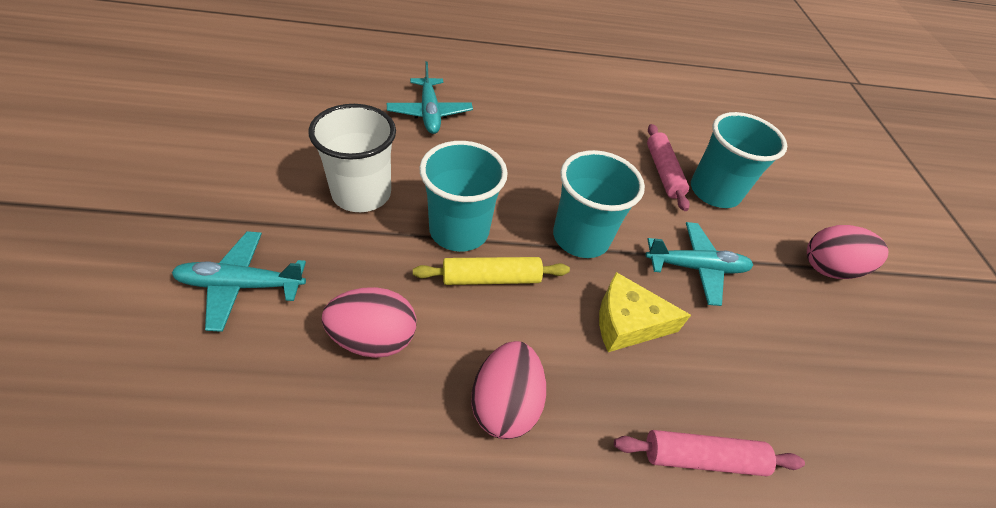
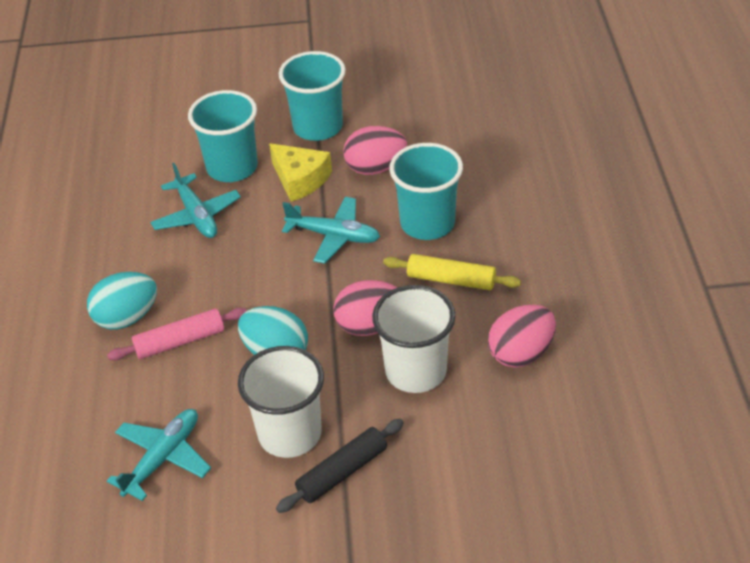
black rolling pin: 0 -> 1
pink rolling pin: 2 -> 1
turquoise egg: 0 -> 2
white cup: 1 -> 2

